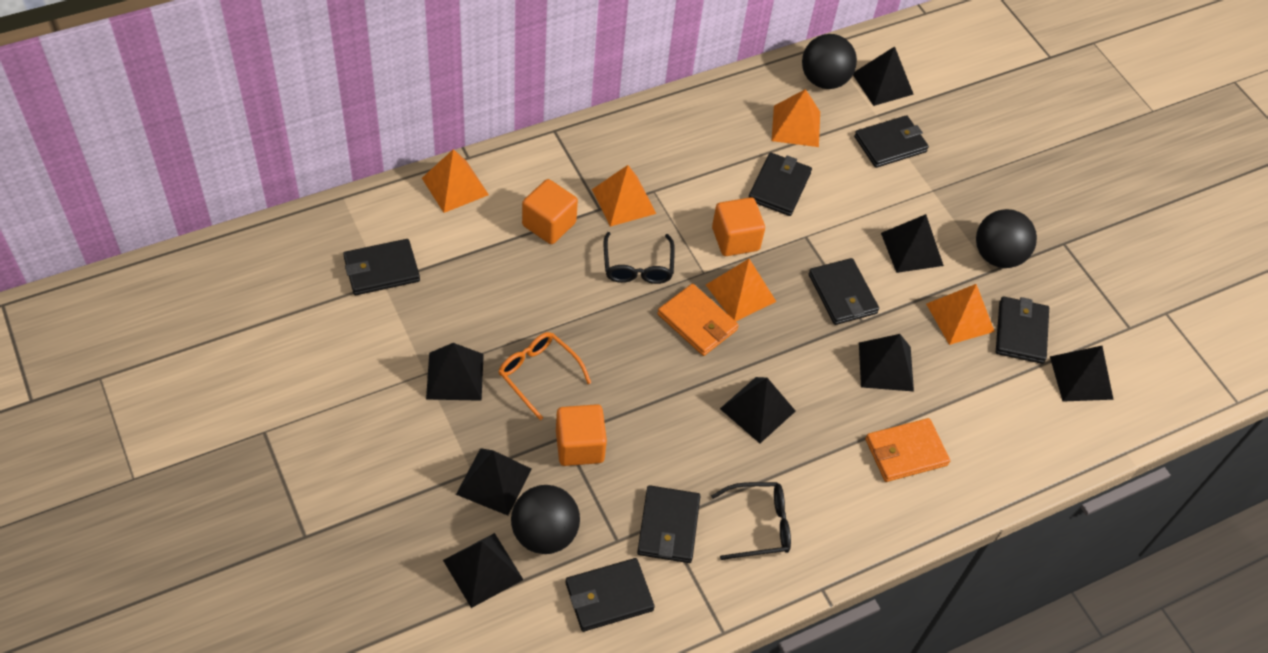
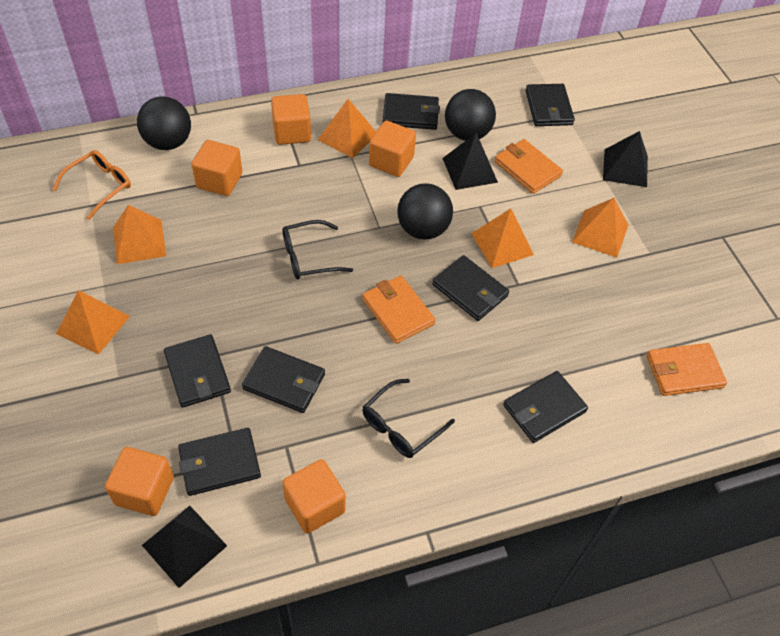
black pyramid: 8 -> 3
orange cube: 3 -> 5
orange wallet: 2 -> 3

